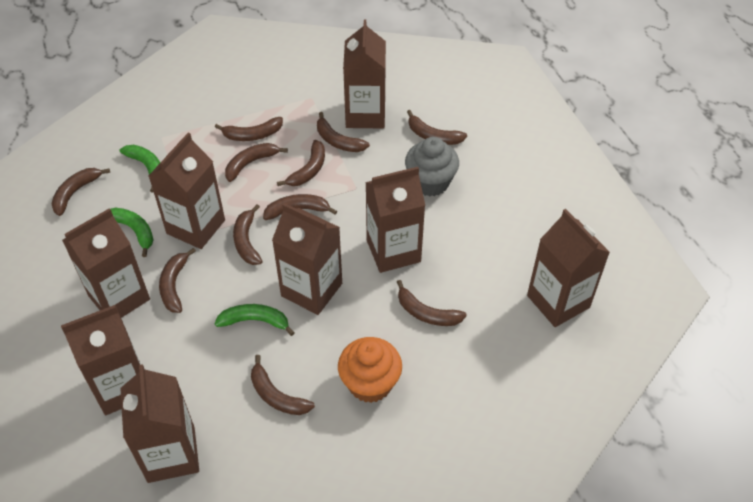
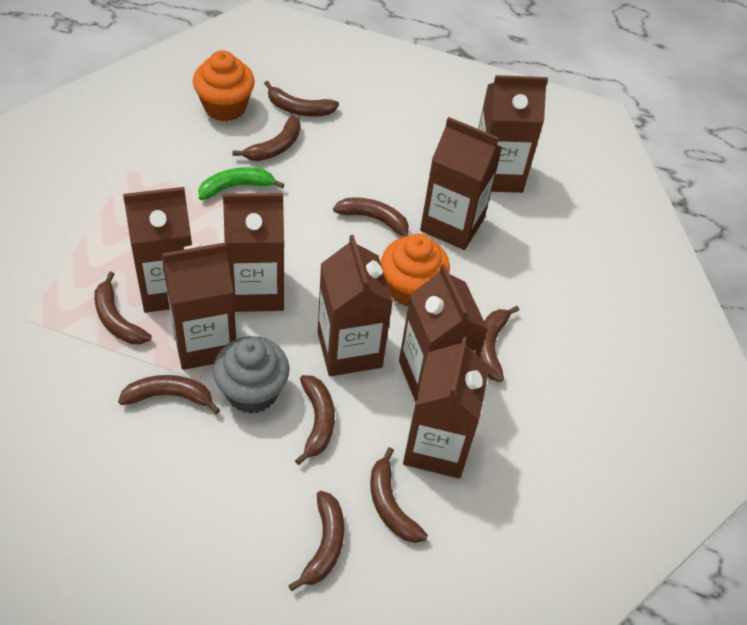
brown banana: 11 -> 9
green banana: 3 -> 1
orange cupcake: 1 -> 2

